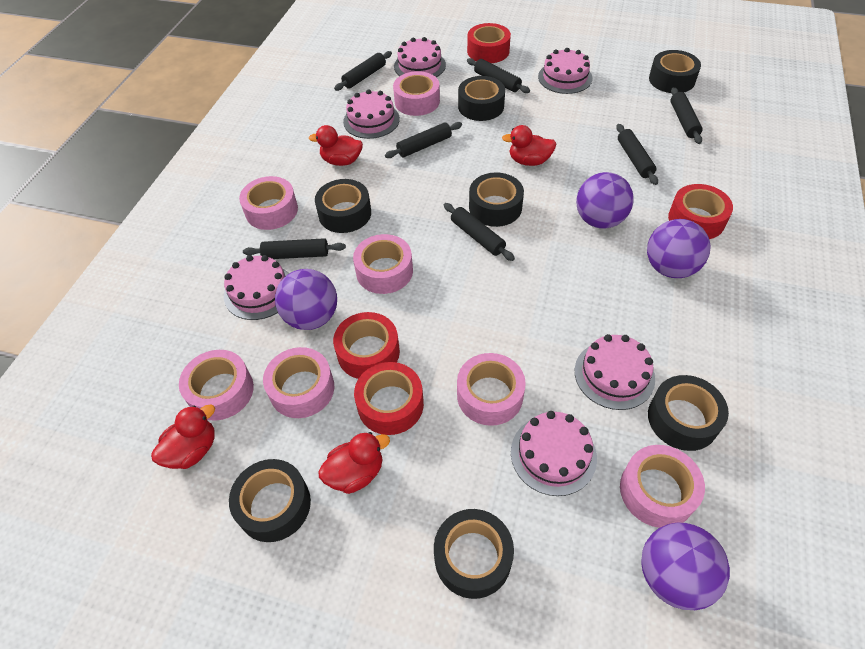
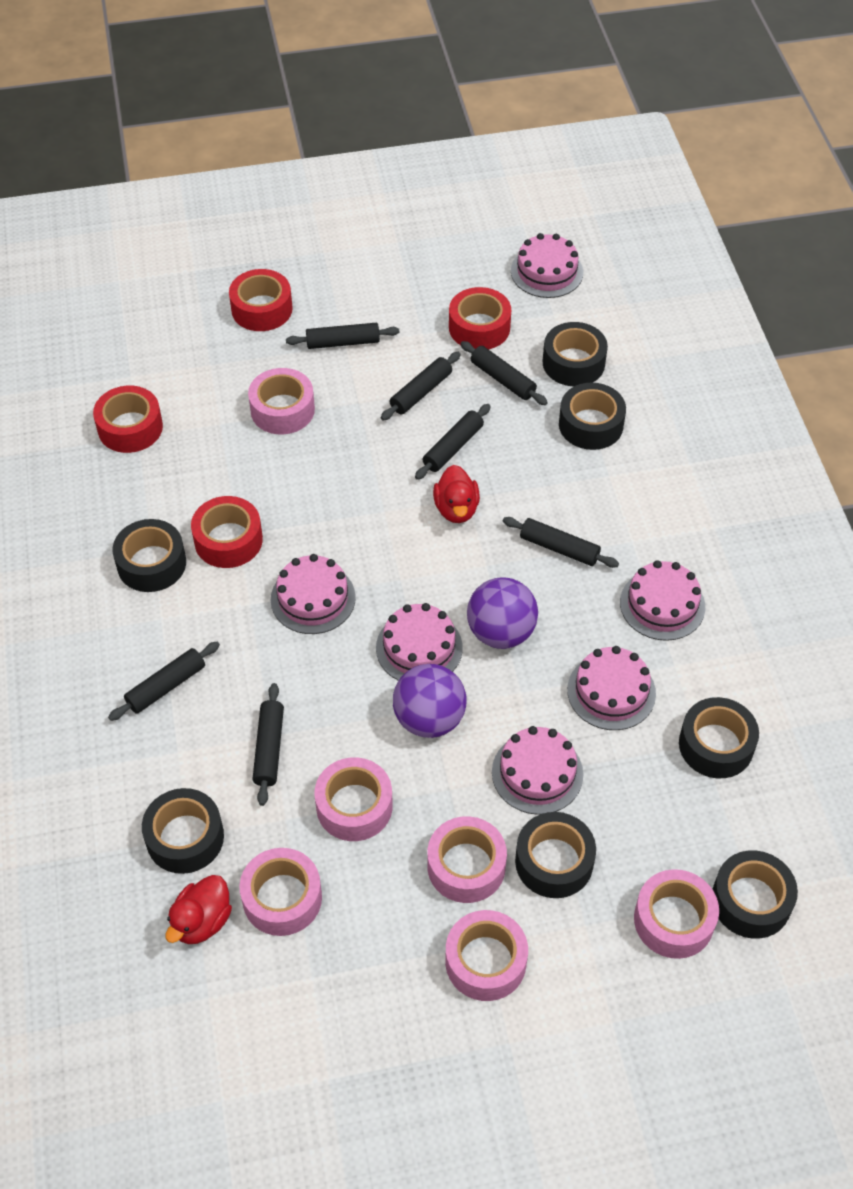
pink tape: 7 -> 6
purple ball: 4 -> 2
red duck: 4 -> 2

